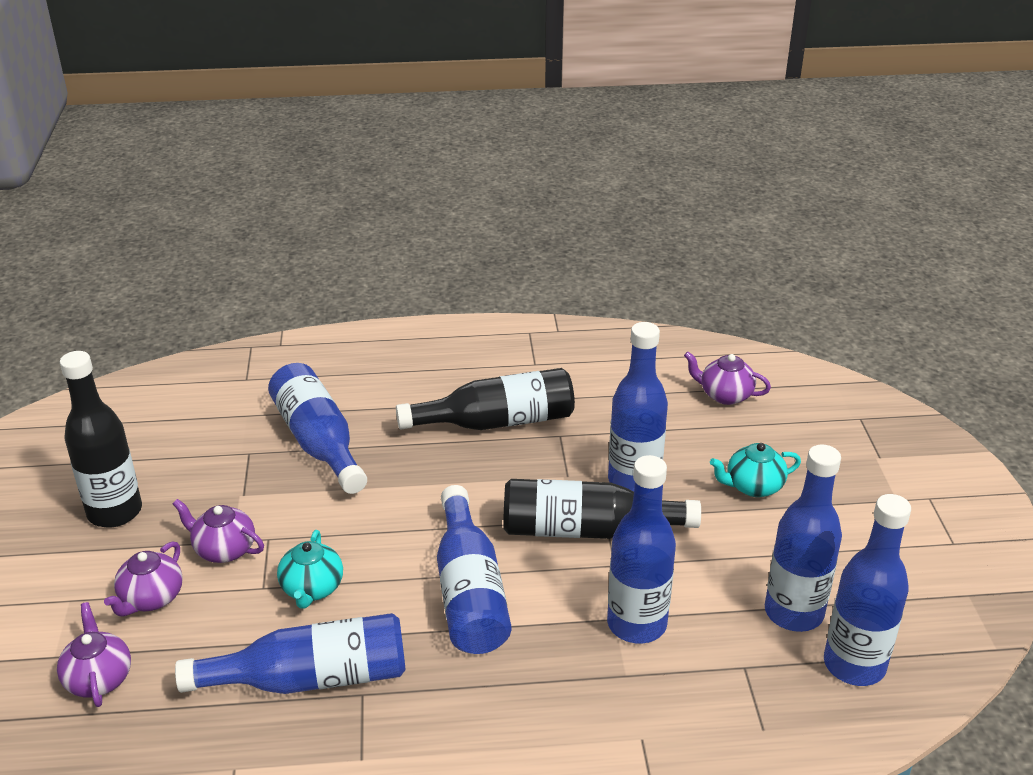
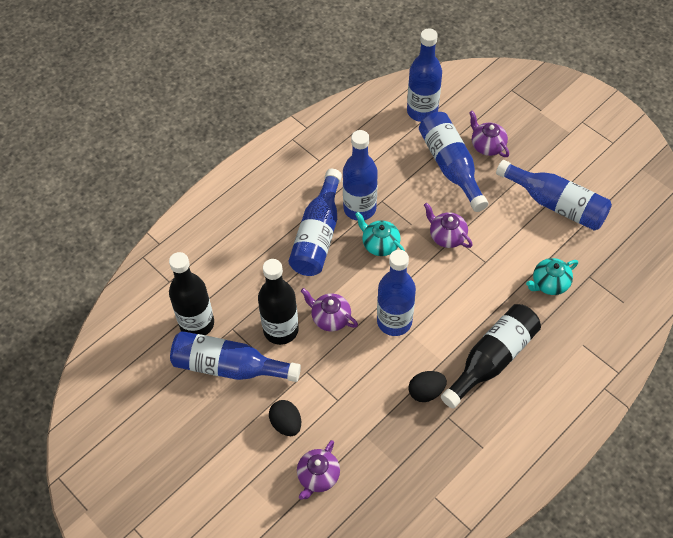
black egg: 0 -> 2

